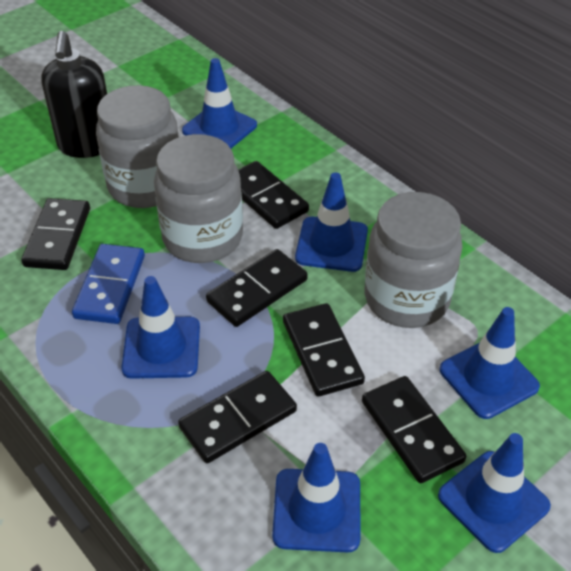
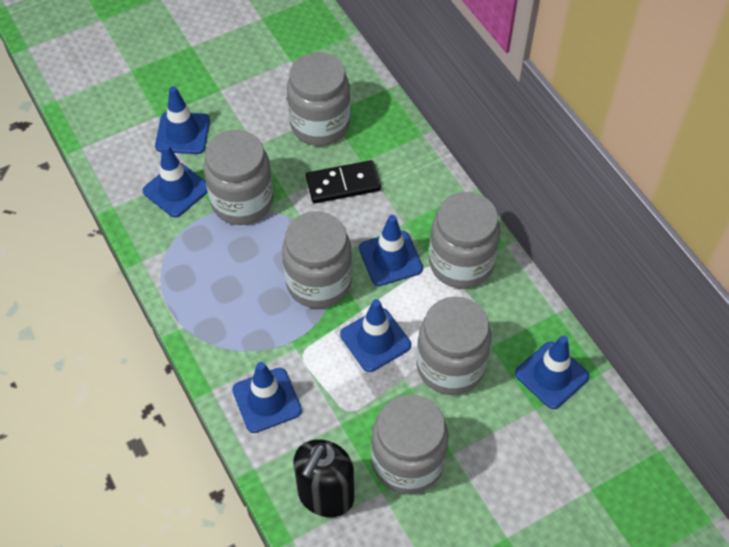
black domino: 6 -> 1
blue domino: 1 -> 0
grey jar: 3 -> 6

